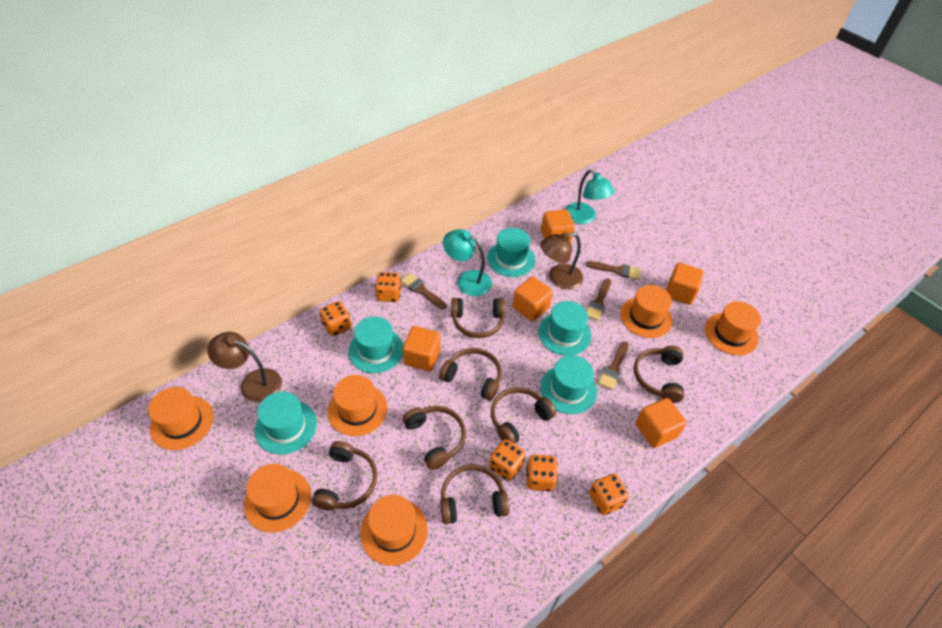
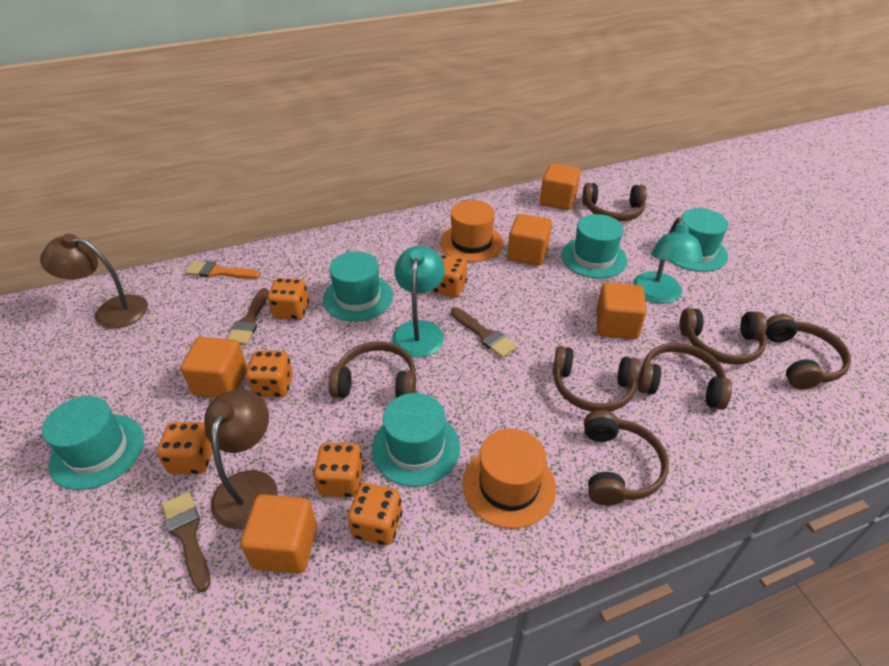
brown brush: 4 -> 3
orange brush: 0 -> 1
orange dice: 5 -> 6
orange hat: 6 -> 2

